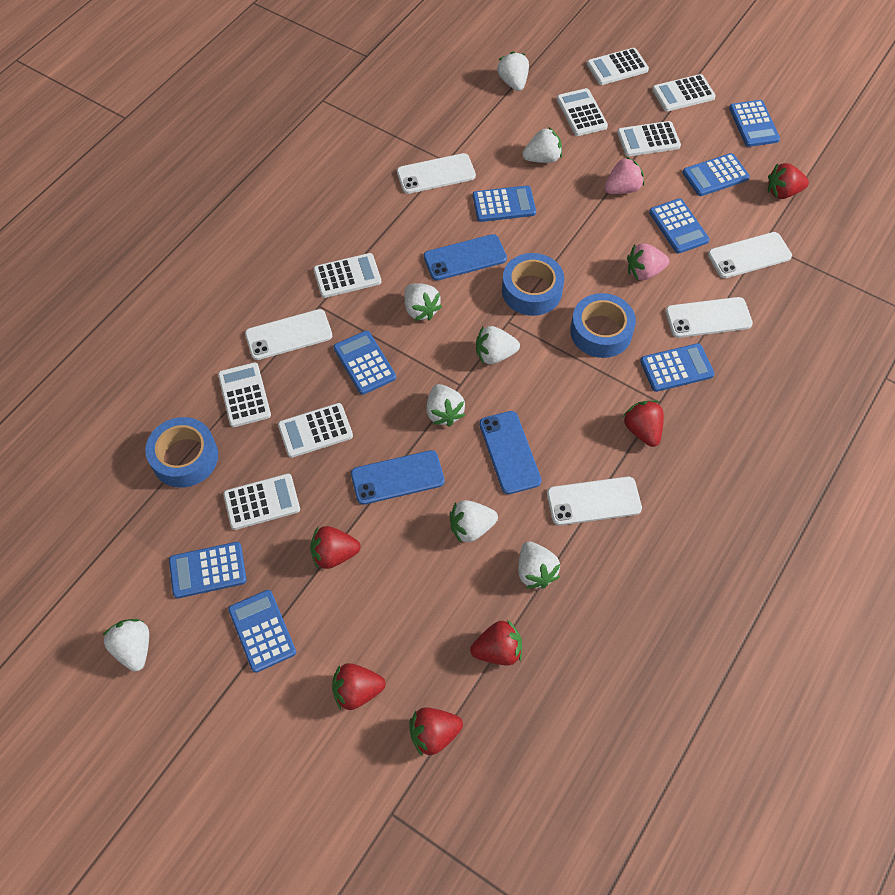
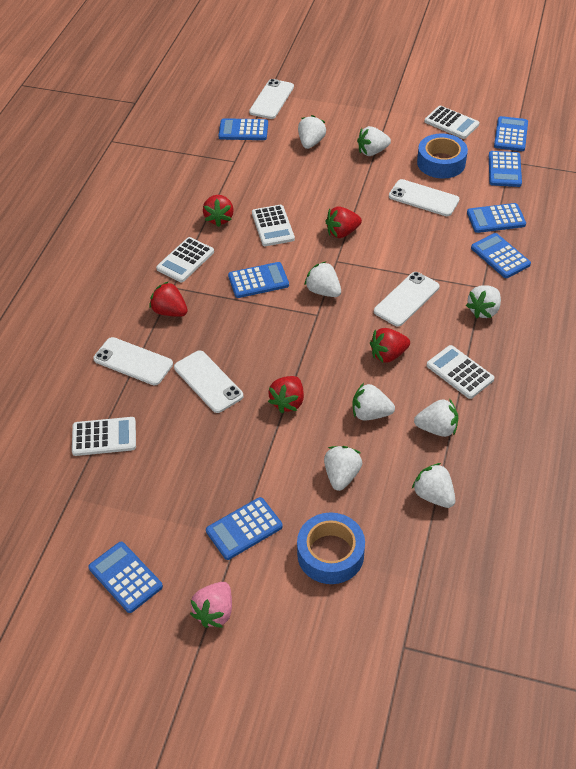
blue phone: 3 -> 0
blue tape: 3 -> 2
pink strawberry: 2 -> 1
red strawberry: 6 -> 5
white calculator: 8 -> 5

